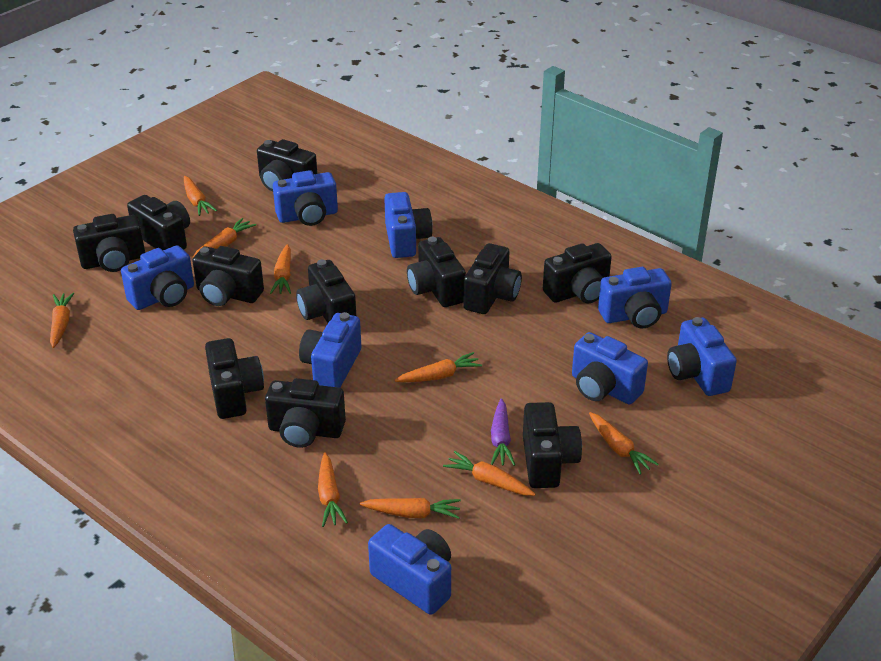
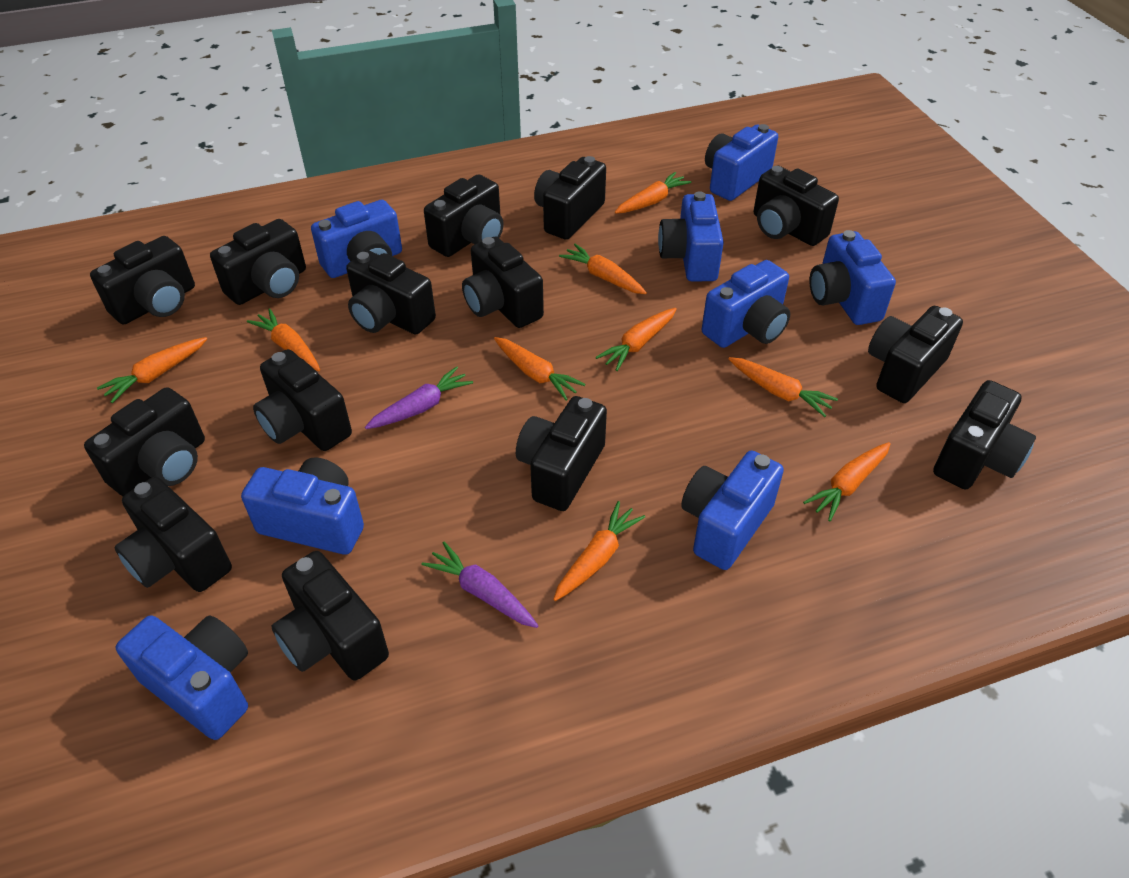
black camera: 11 -> 14
purple carrot: 1 -> 2

